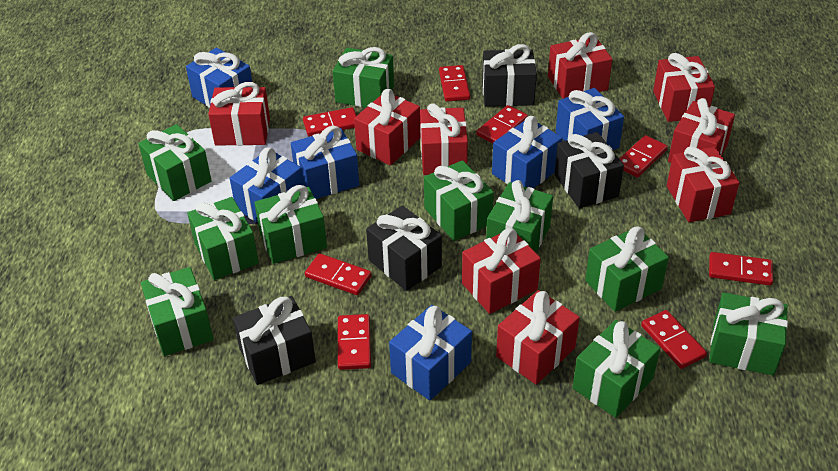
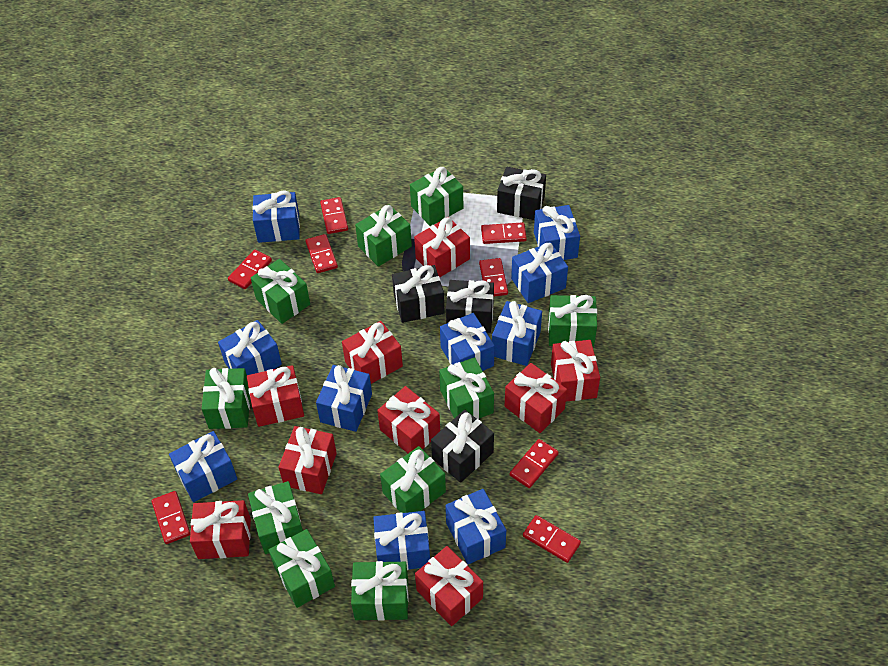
blue gift: 6 -> 10

